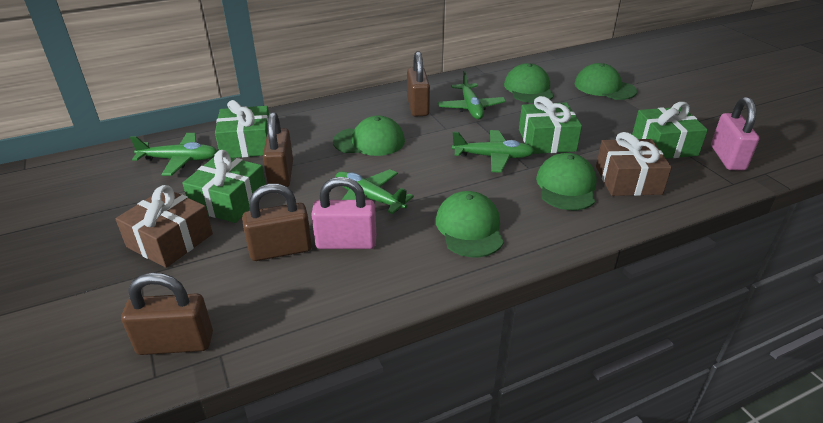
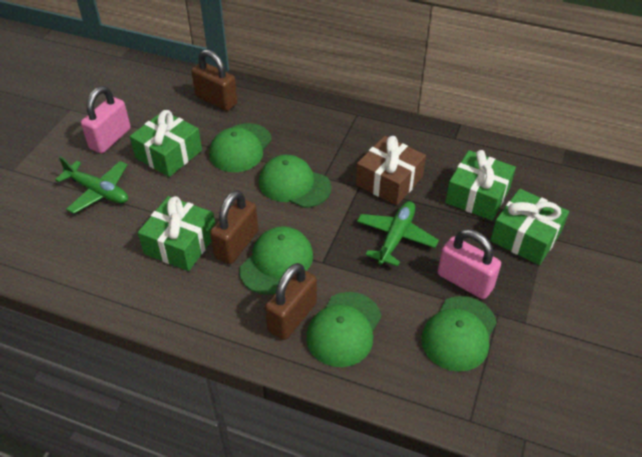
brown gift: 2 -> 1
brown padlock: 4 -> 3
green plane: 4 -> 2

